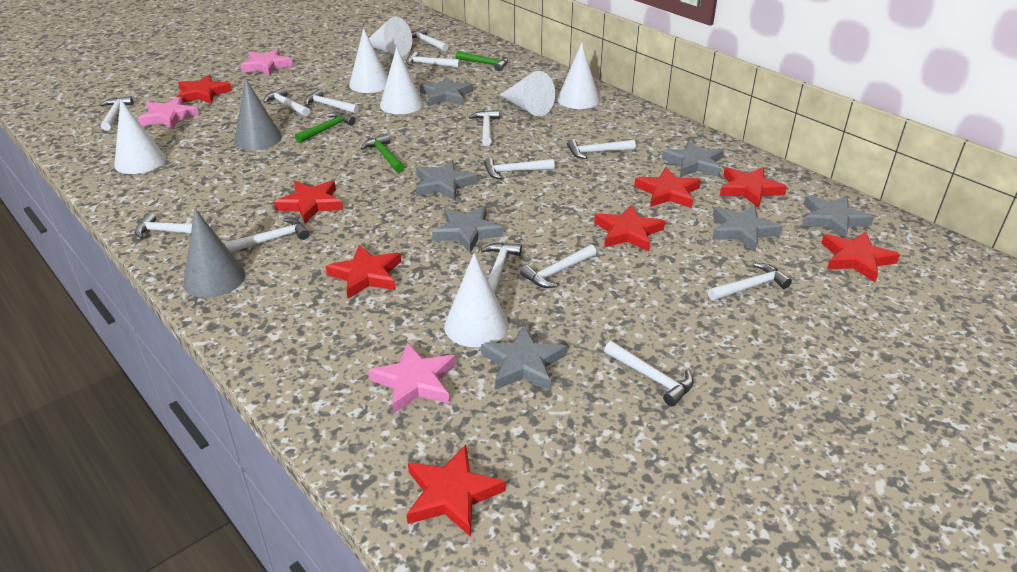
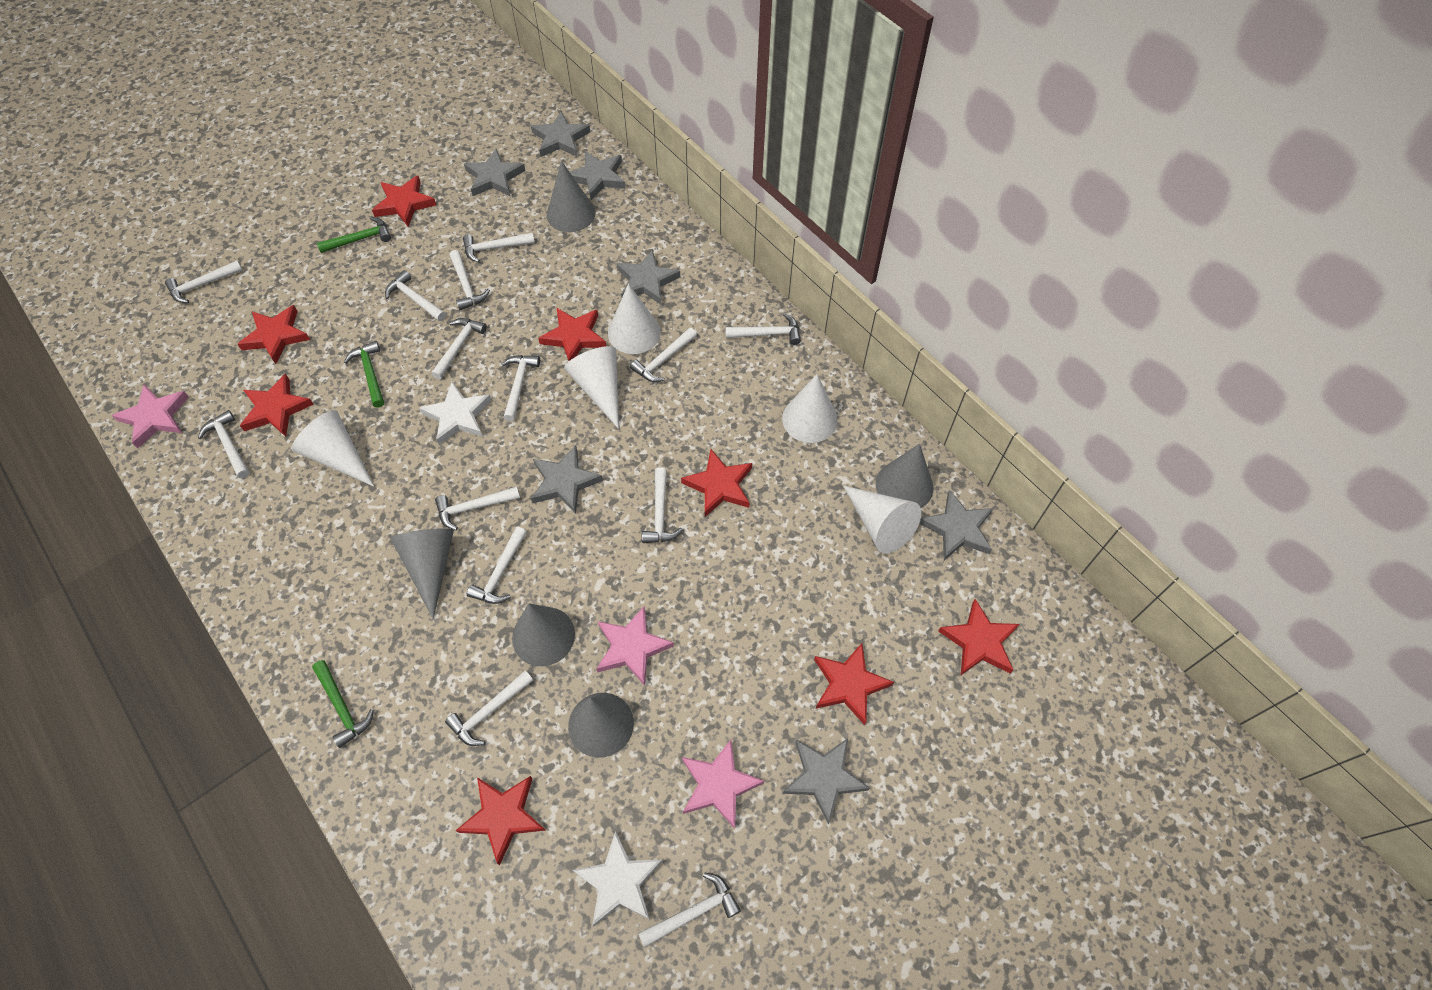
grey cone: 2 -> 5
white cone: 7 -> 5
white star: 0 -> 2

